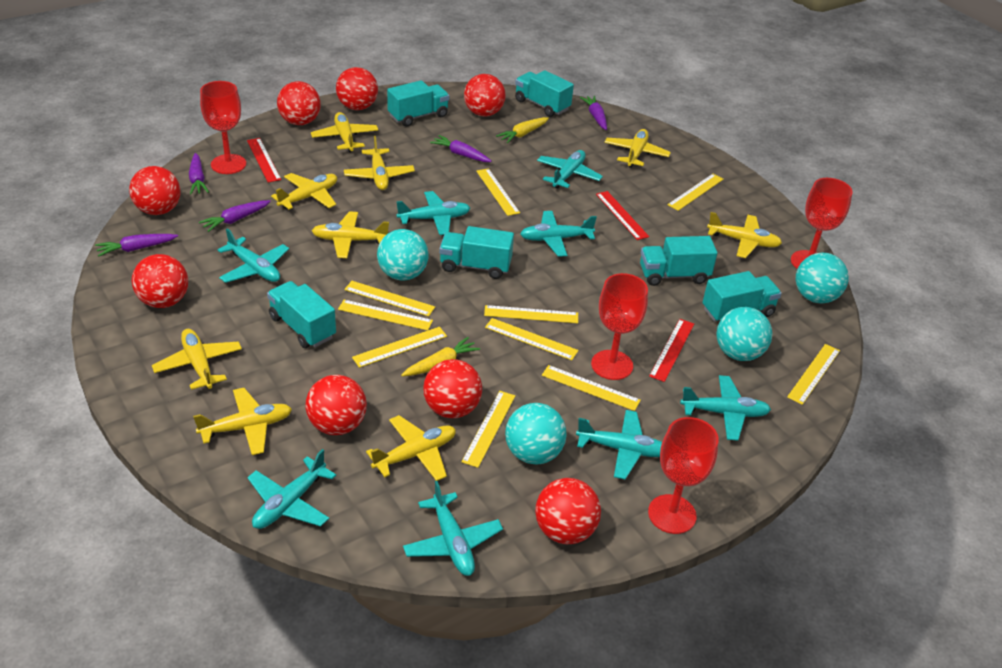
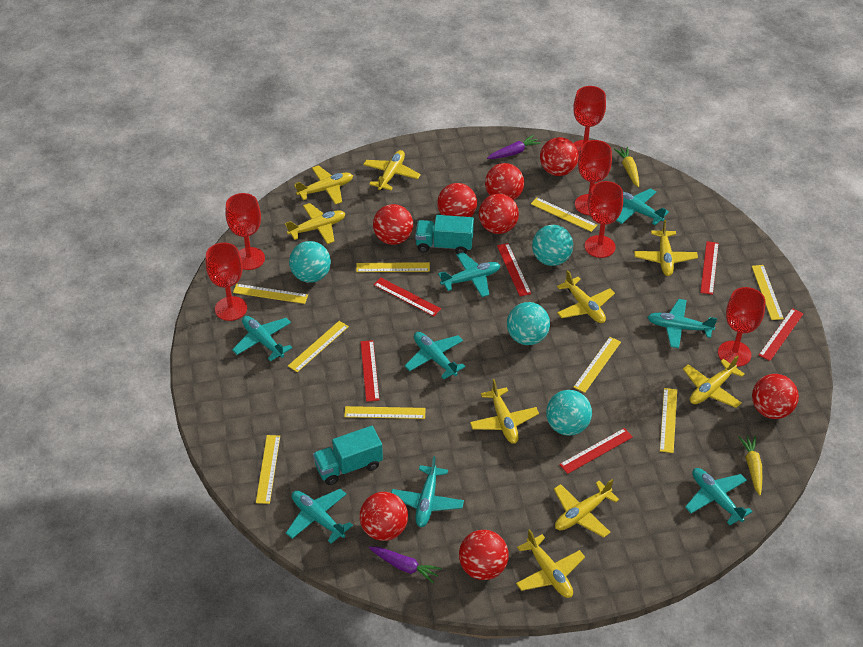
purple carrot: 5 -> 2
red goblet: 4 -> 6
red ruler: 3 -> 6
turquoise truck: 6 -> 2
yellow ruler: 10 -> 9

